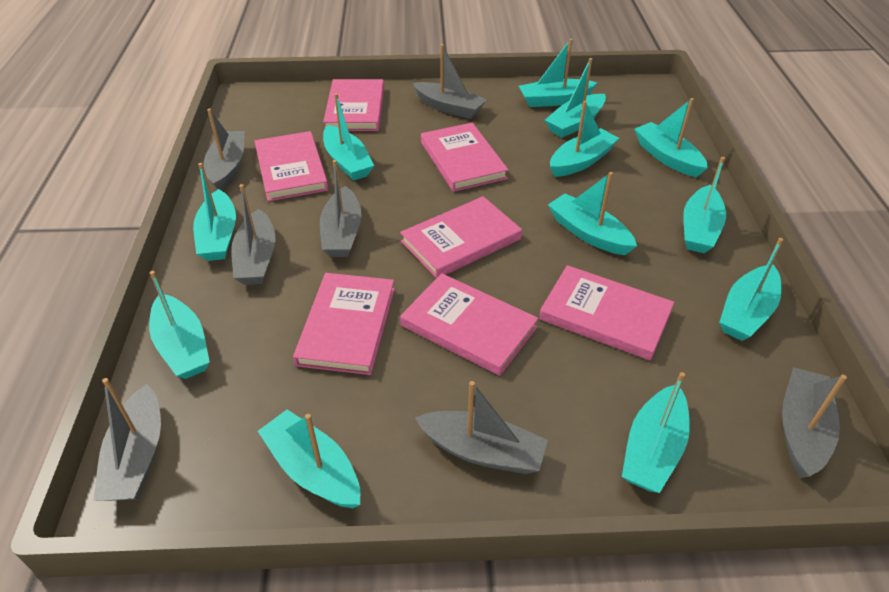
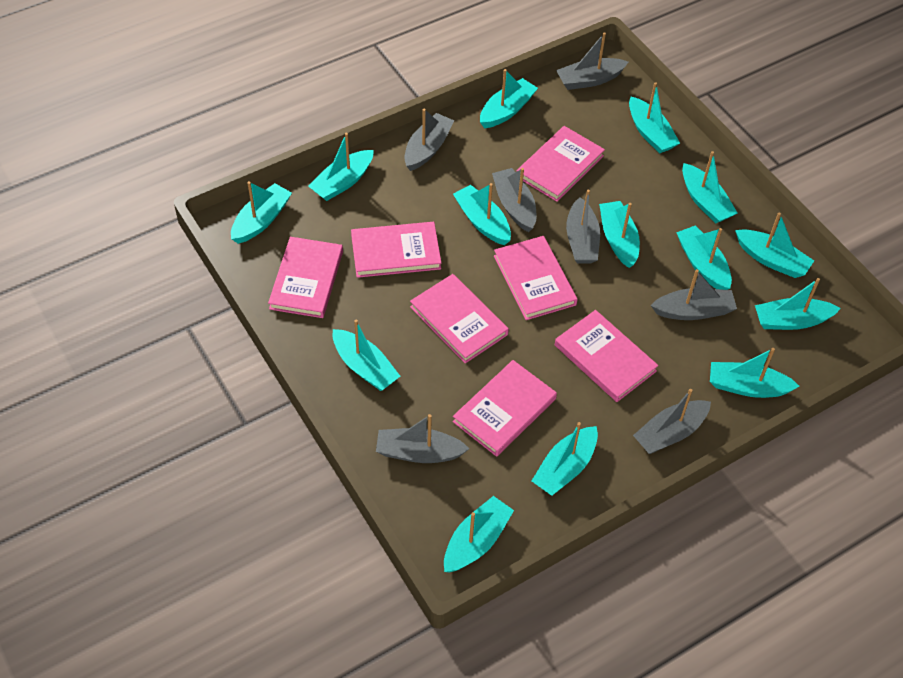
turquoise boat: 12 -> 14

